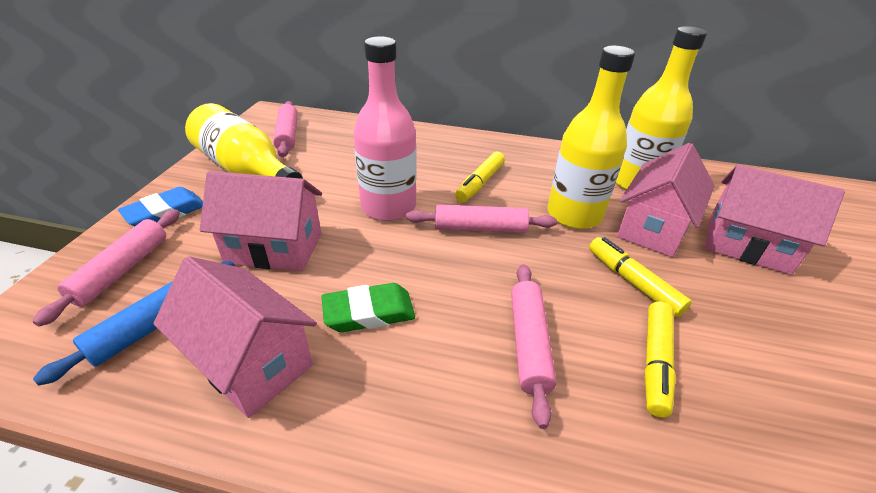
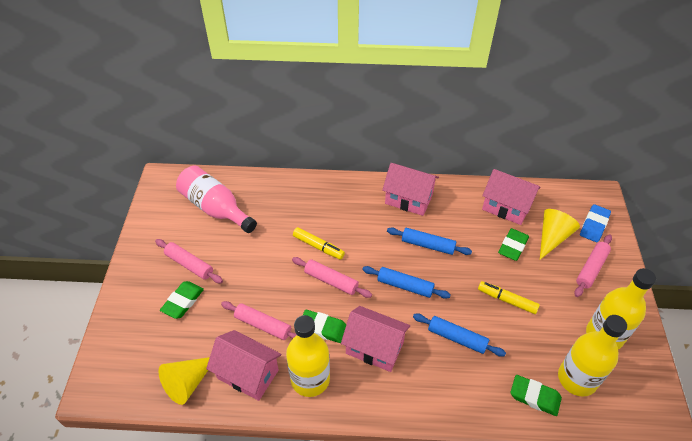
blue rolling pin: 1 -> 3
green eraser: 1 -> 4
yellow cone: 0 -> 2
yellow marker: 3 -> 2

